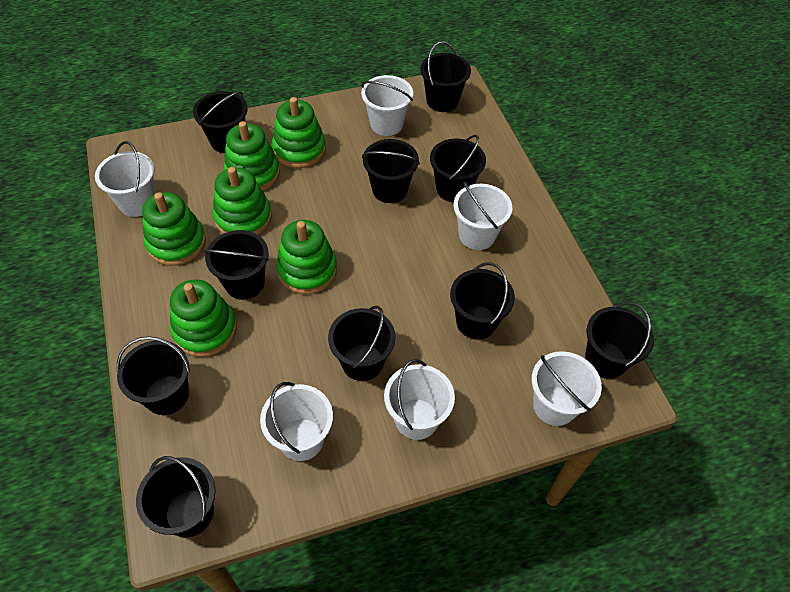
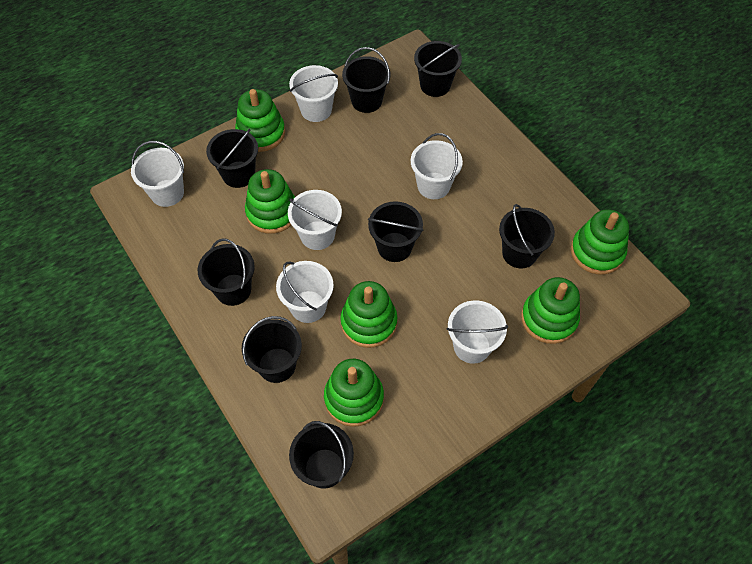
black bucket: 10 -> 8

